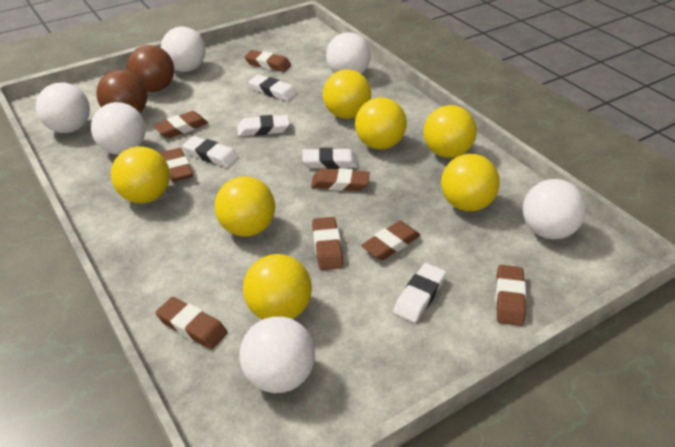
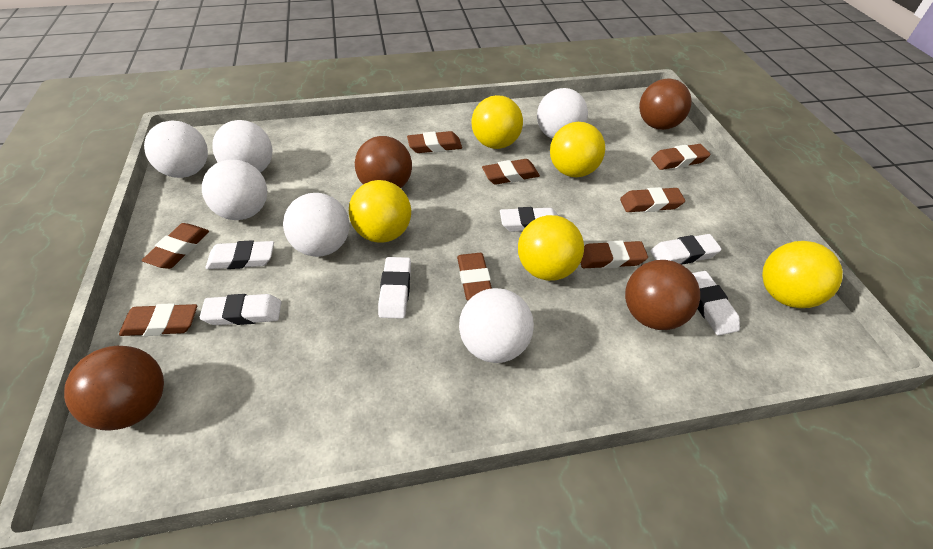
brown ball: 2 -> 4
white eraser: 5 -> 6
yellow ball: 7 -> 5

